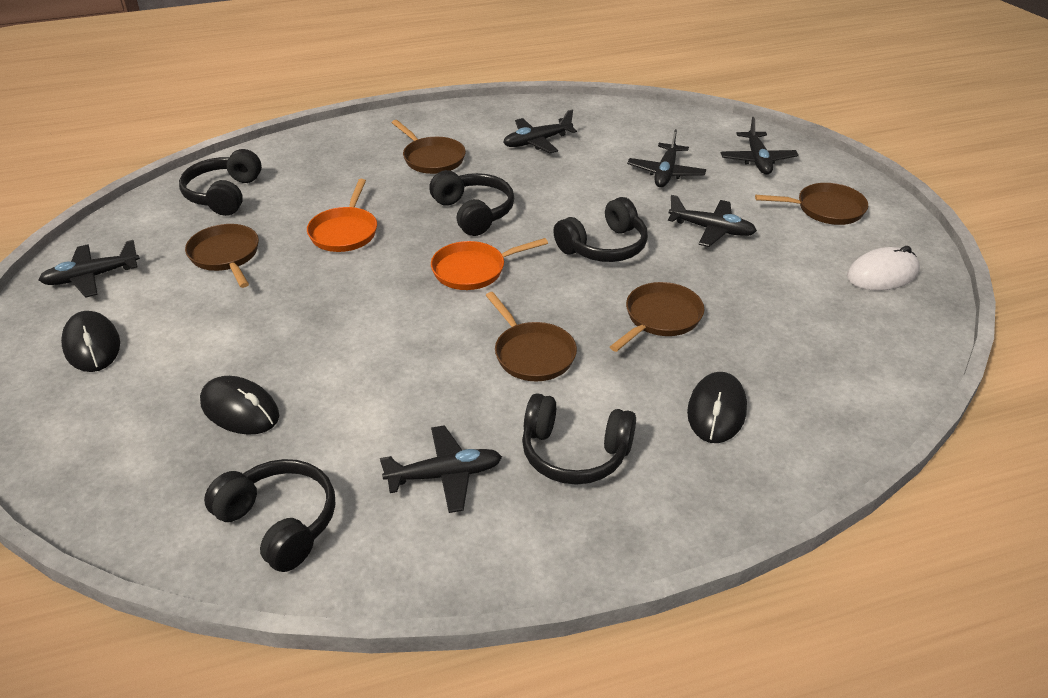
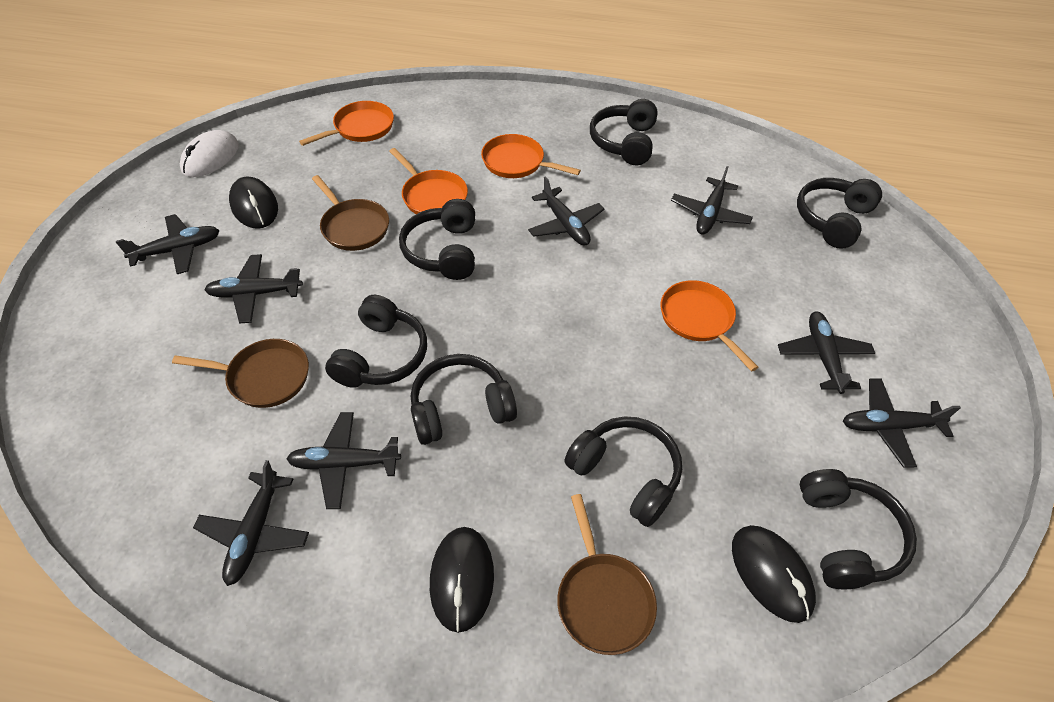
black headphones: 5 -> 7
black plane: 6 -> 8
brown pan: 5 -> 3
orange pan: 2 -> 4

